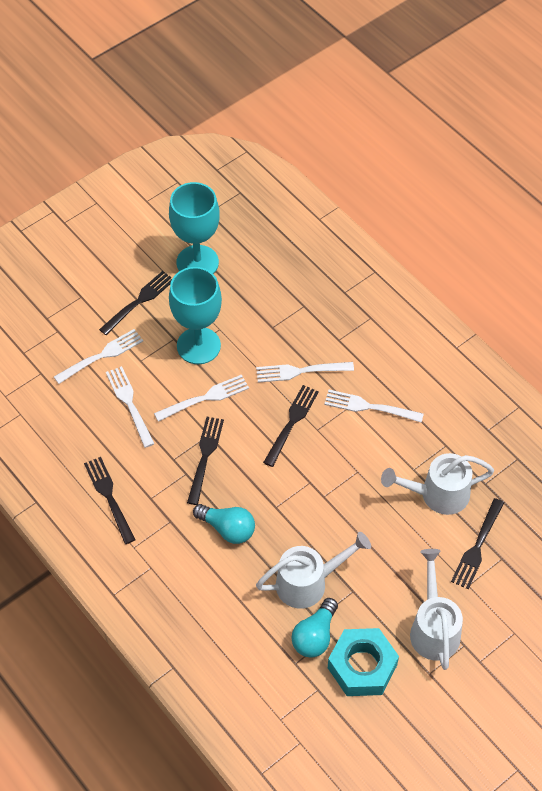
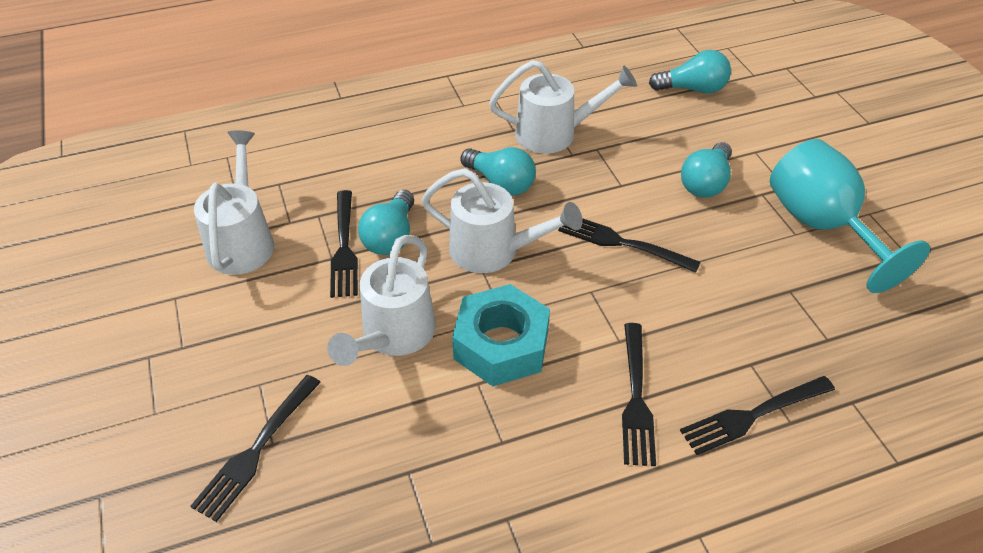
turquoise goblet: 2 -> 1
turquoise light bulb: 2 -> 4
white fork: 5 -> 0
white watering can: 3 -> 4

